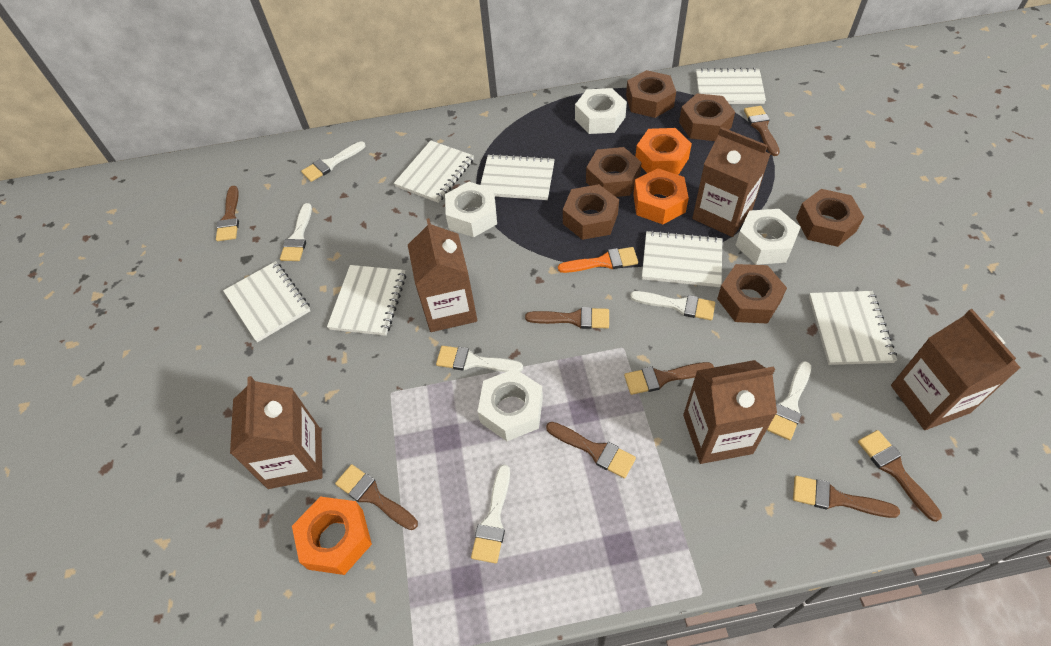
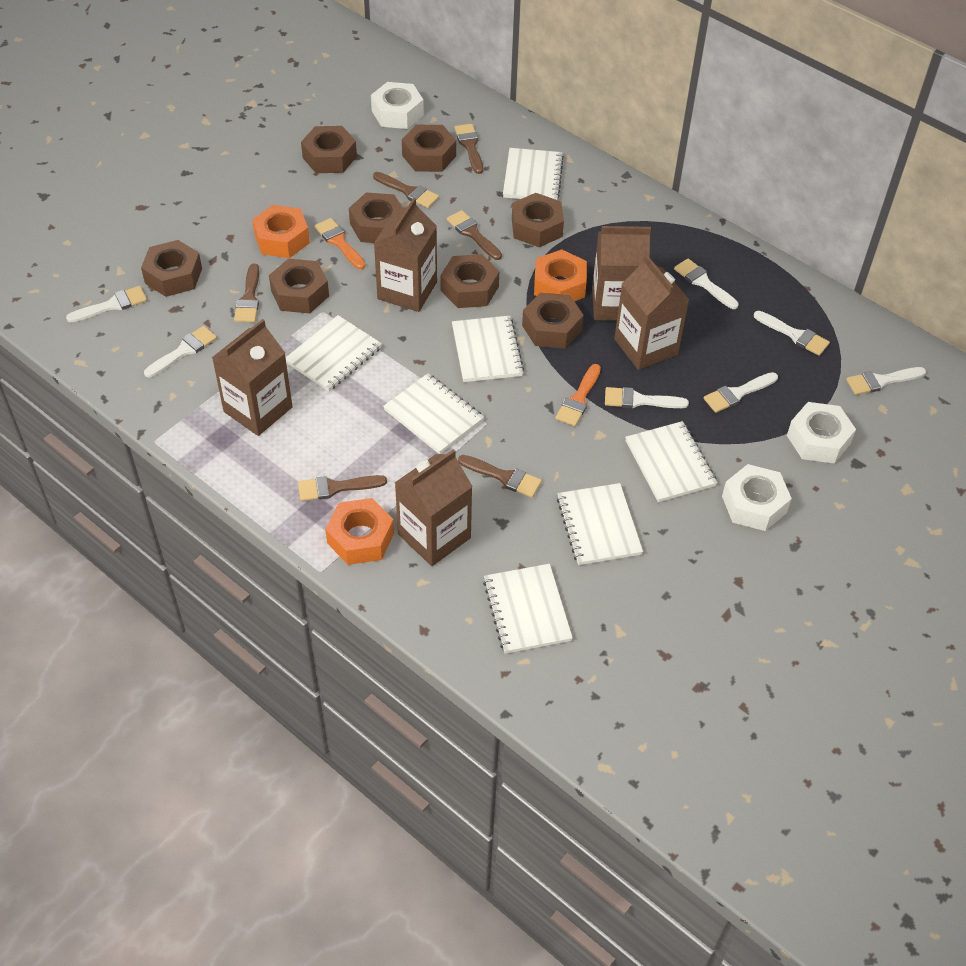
brown brush: 8 -> 6
brown nut: 6 -> 8
orange brush: 1 -> 2
white brush: 6 -> 7
white nut: 4 -> 3

